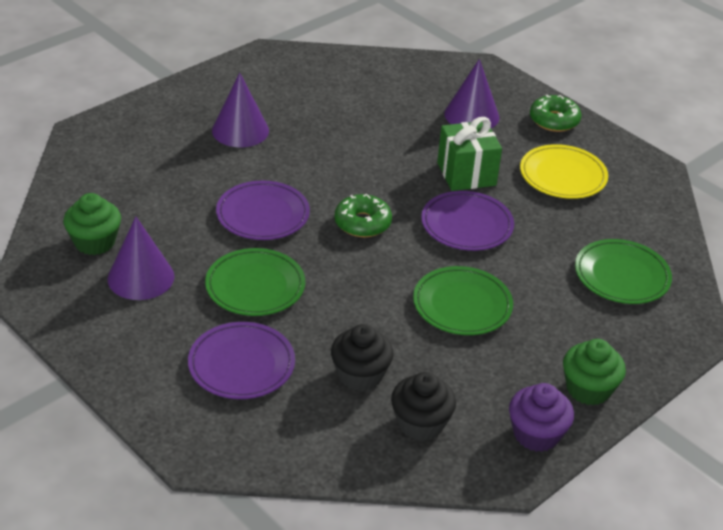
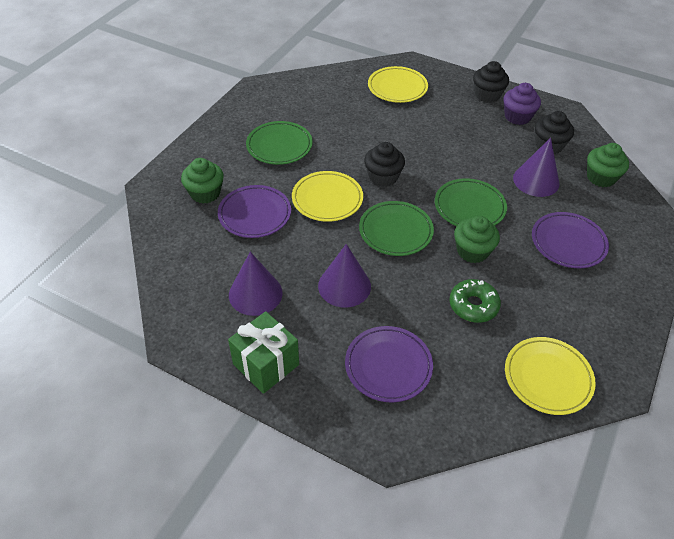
black cupcake: 2 -> 3
green cupcake: 2 -> 3
green donut: 2 -> 1
yellow plate: 1 -> 3

